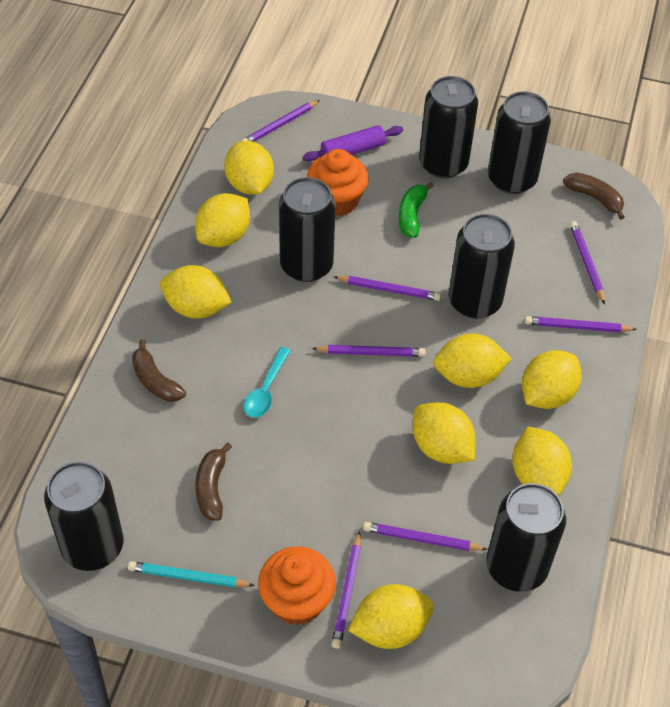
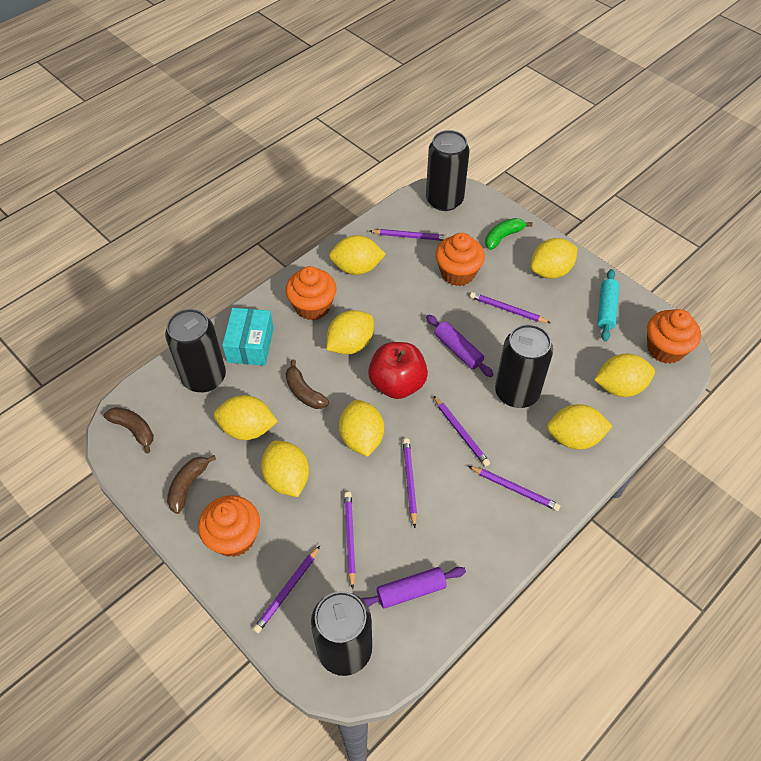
black can: 6 -> 4
orange cupcake: 2 -> 4
purple rolling pin: 1 -> 2
red apple: 0 -> 1
turquoise box: 0 -> 1
turquoise pencil: 1 -> 0
turquoise rolling pin: 0 -> 1
turquoise spoon: 1 -> 0

